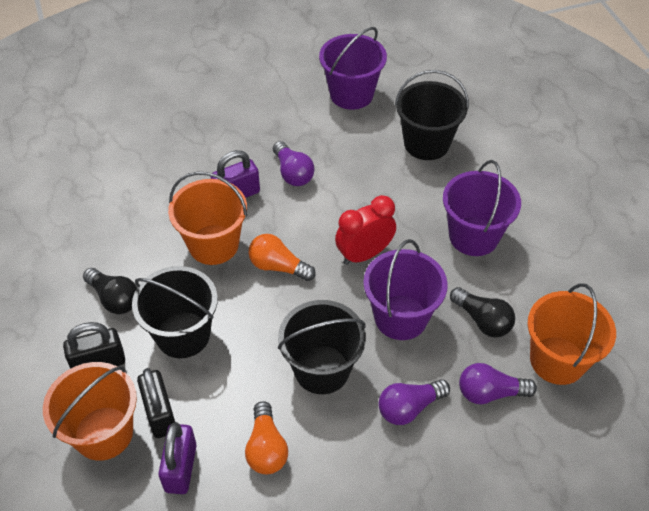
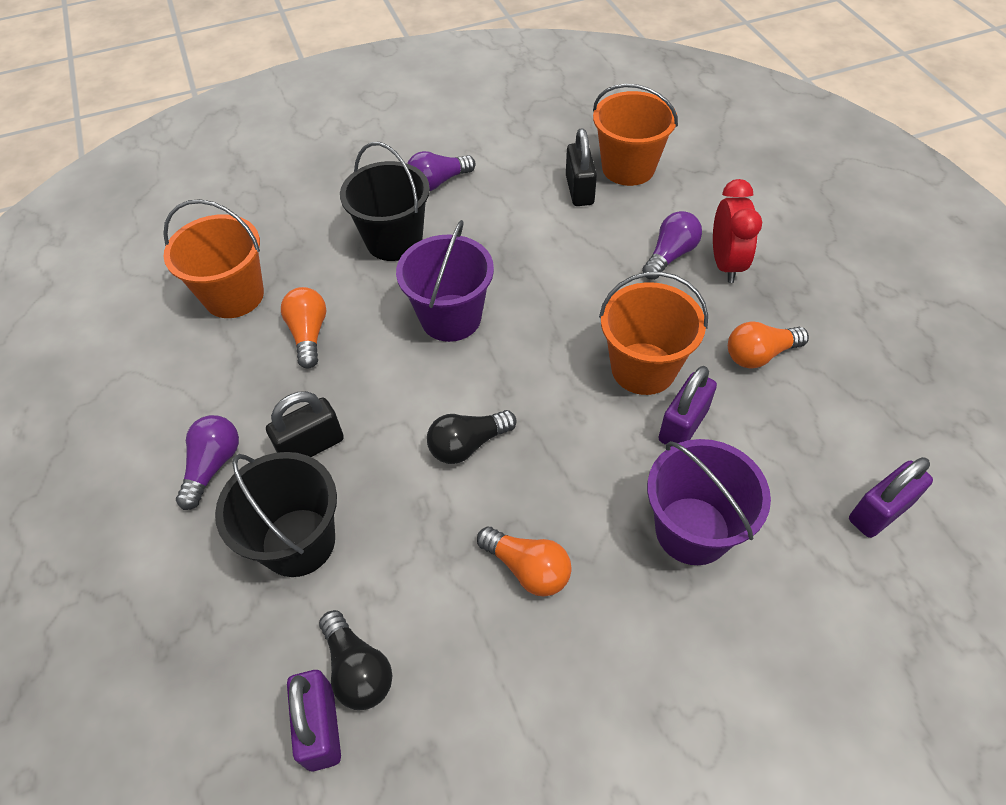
black bucket: 3 -> 2
orange light bulb: 2 -> 3
purple bucket: 3 -> 2
purple padlock: 2 -> 3

